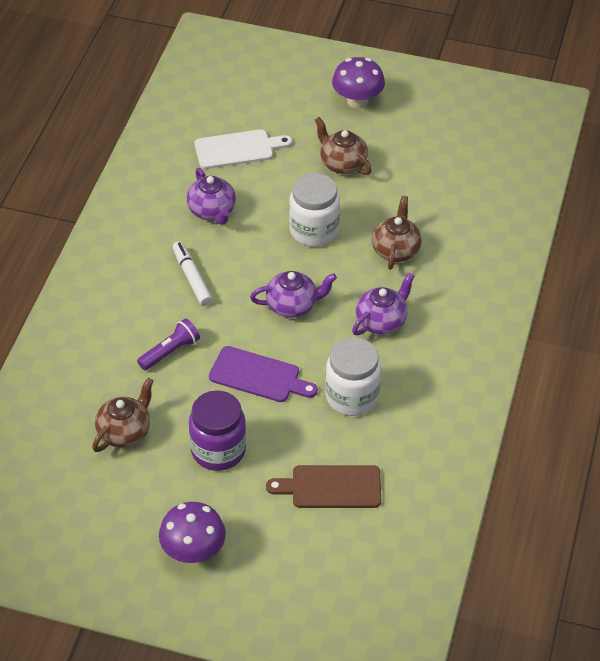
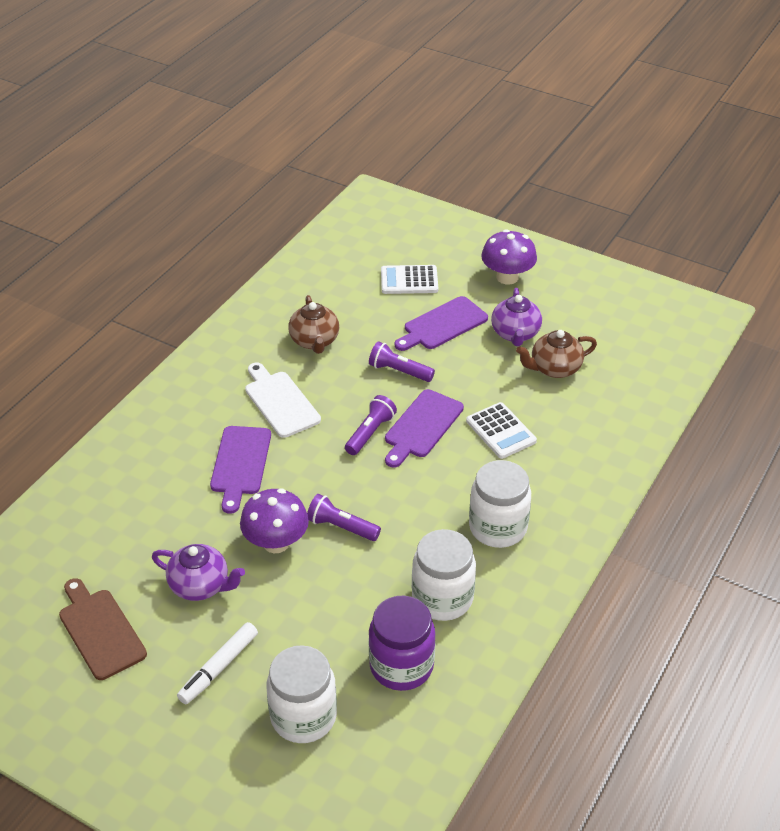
brown teapot: 3 -> 2
purple cutting board: 1 -> 3
purple flashlight: 1 -> 3
purple teapot: 3 -> 2
white calculator: 0 -> 2
white jar: 2 -> 3

